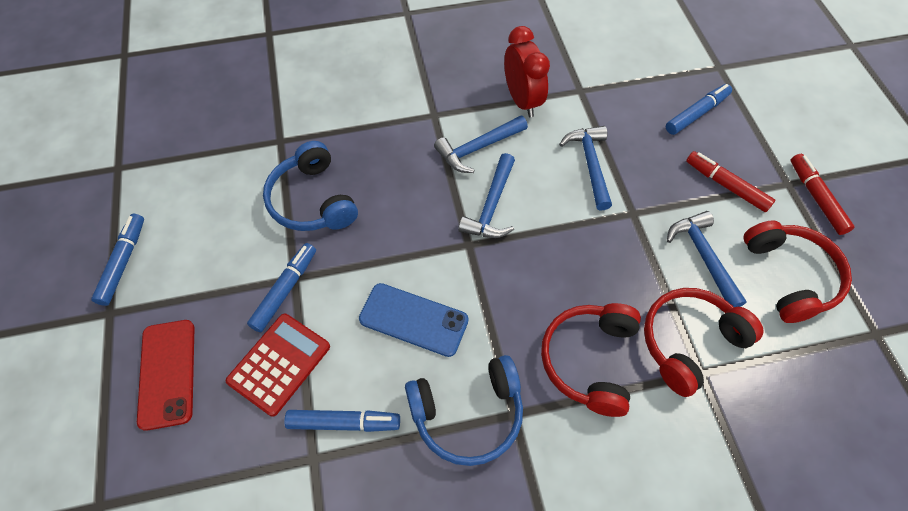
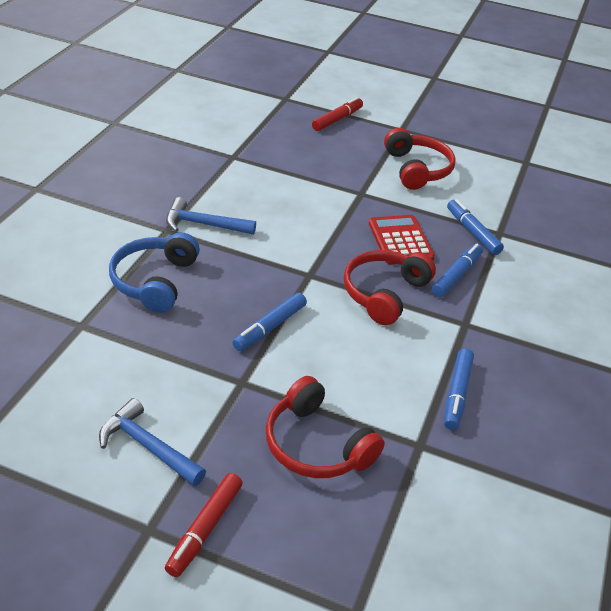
blue hammer: 4 -> 2
blue headphones: 2 -> 1
blue phone: 1 -> 0
red clock: 1 -> 0
red phone: 1 -> 0

